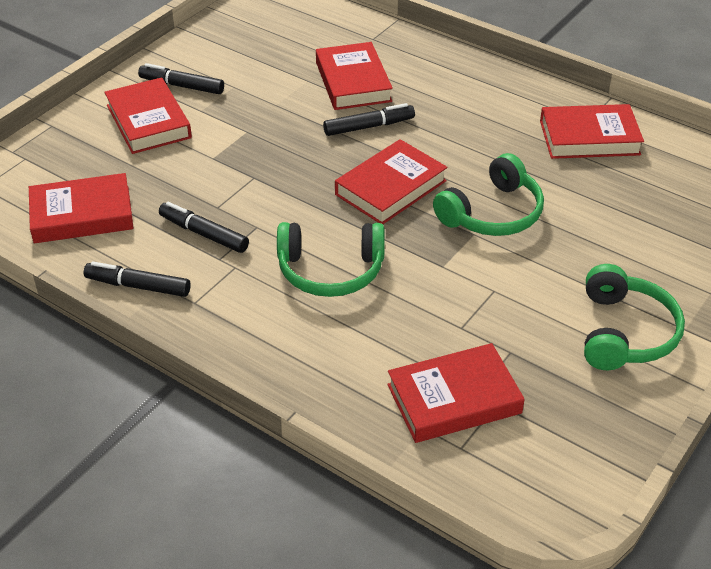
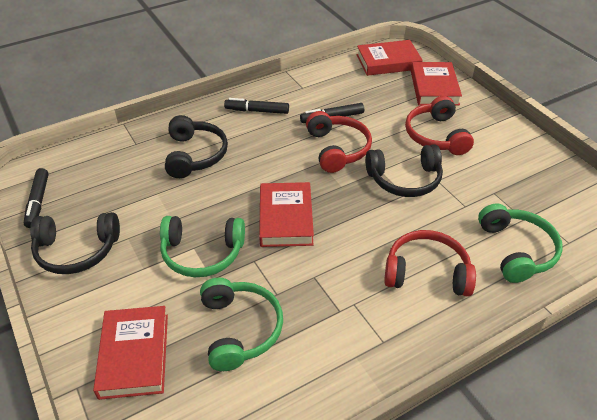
black headphones: 0 -> 3
black marker: 4 -> 3
red book: 6 -> 4
red headphones: 0 -> 3

